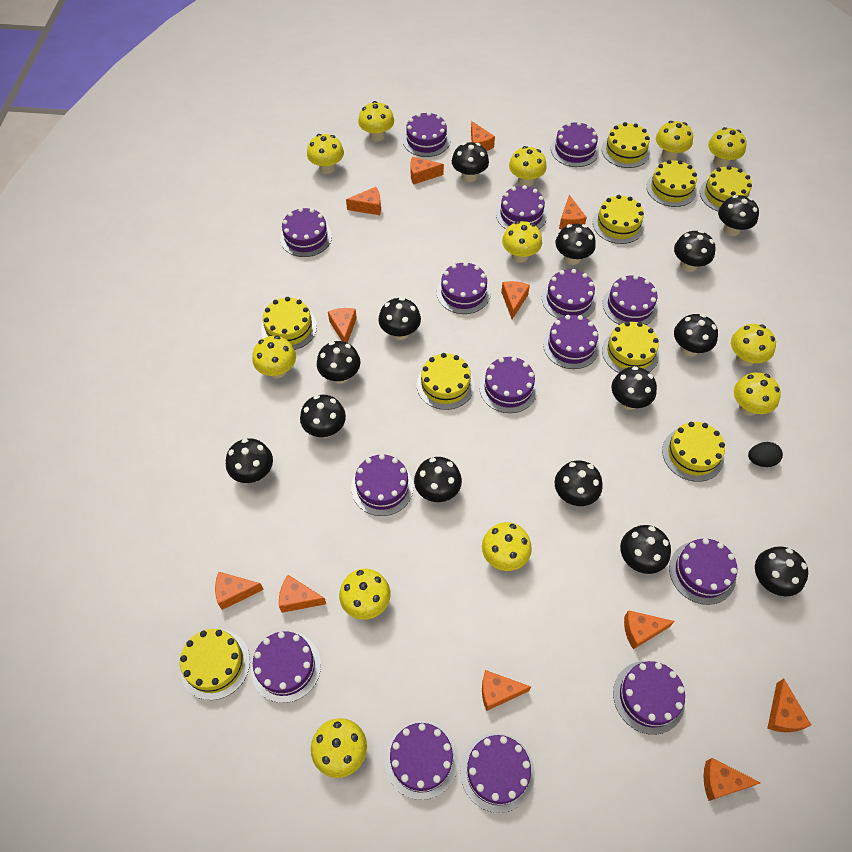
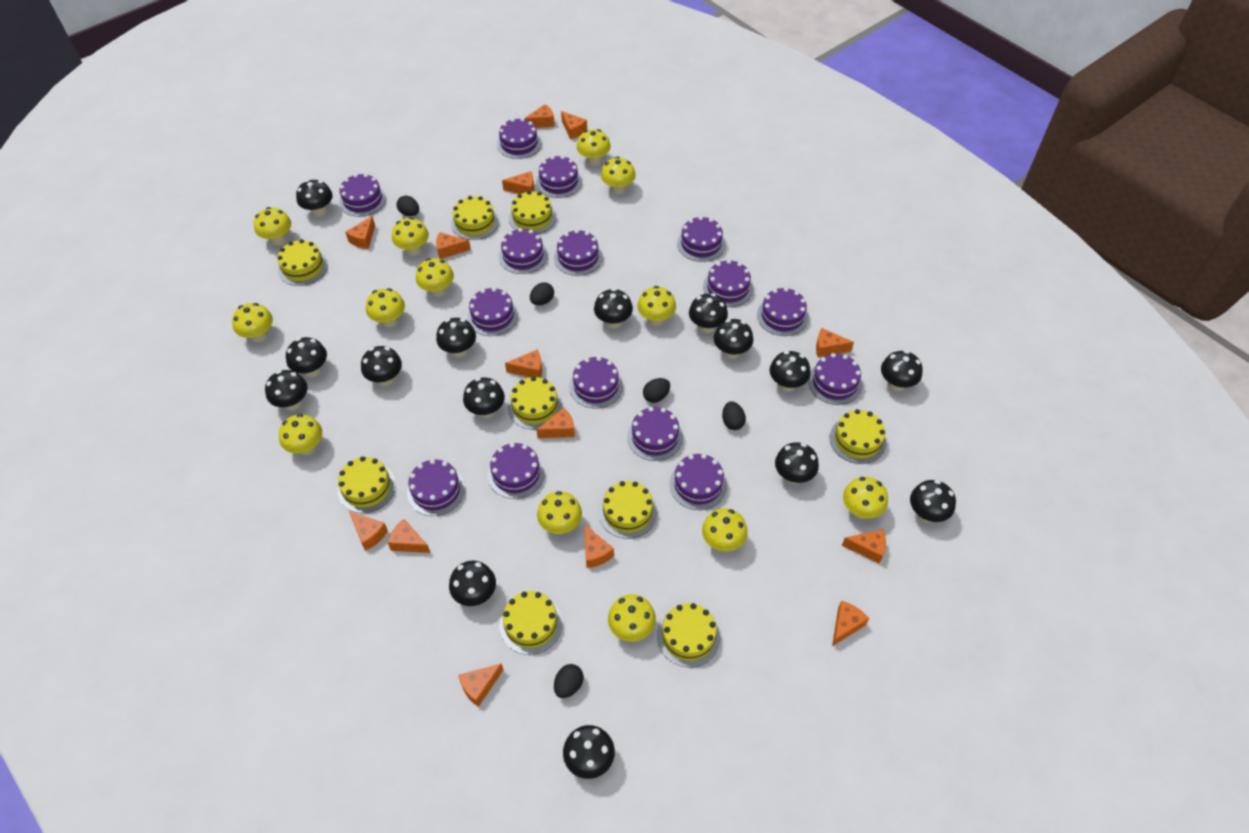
black egg: 1 -> 5
black mushroom: 14 -> 15
orange cheese: 12 -> 14
yellow mushroom: 12 -> 13

